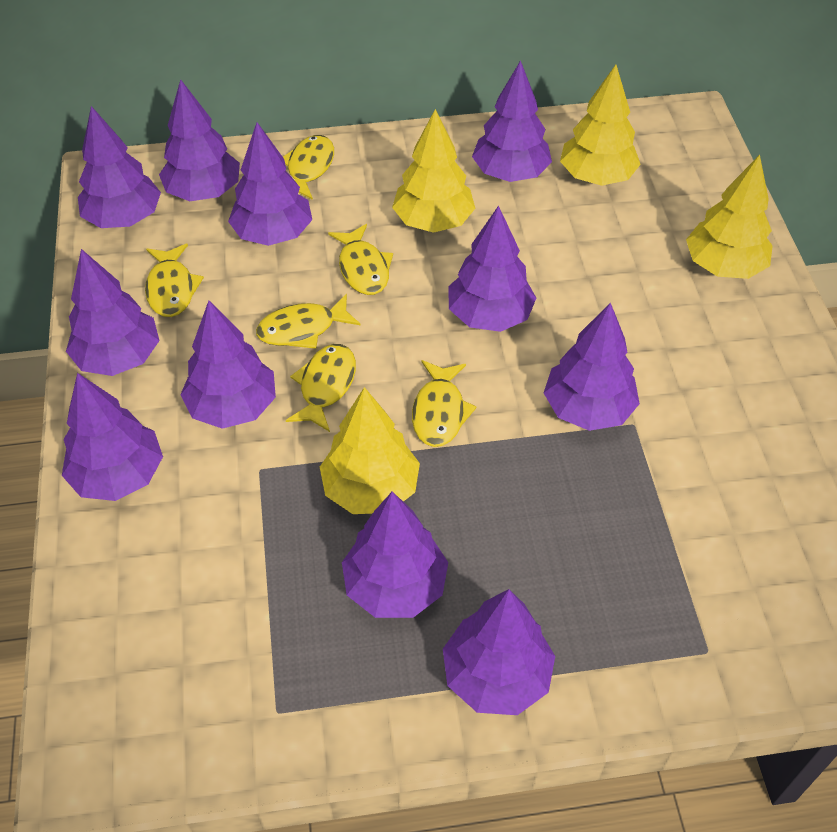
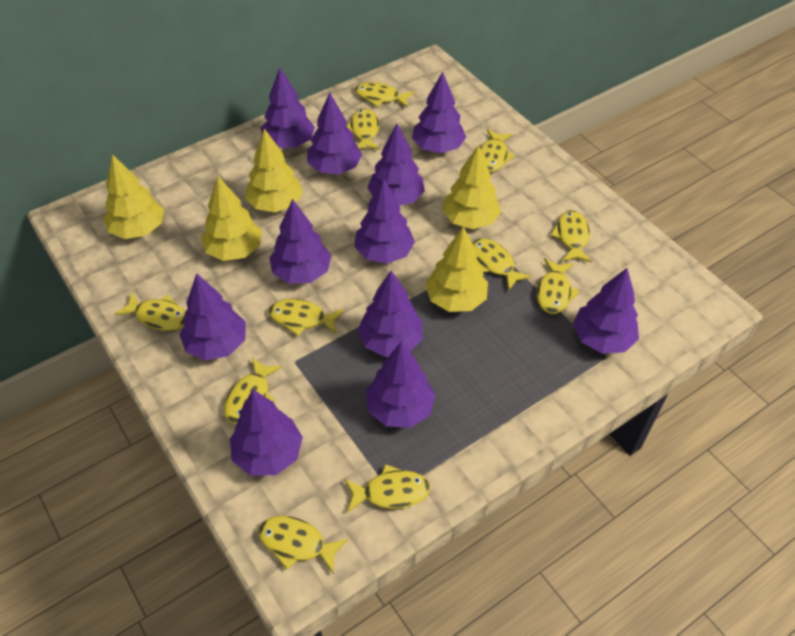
yellow fish: 6 -> 11
yellow tree: 4 -> 5

